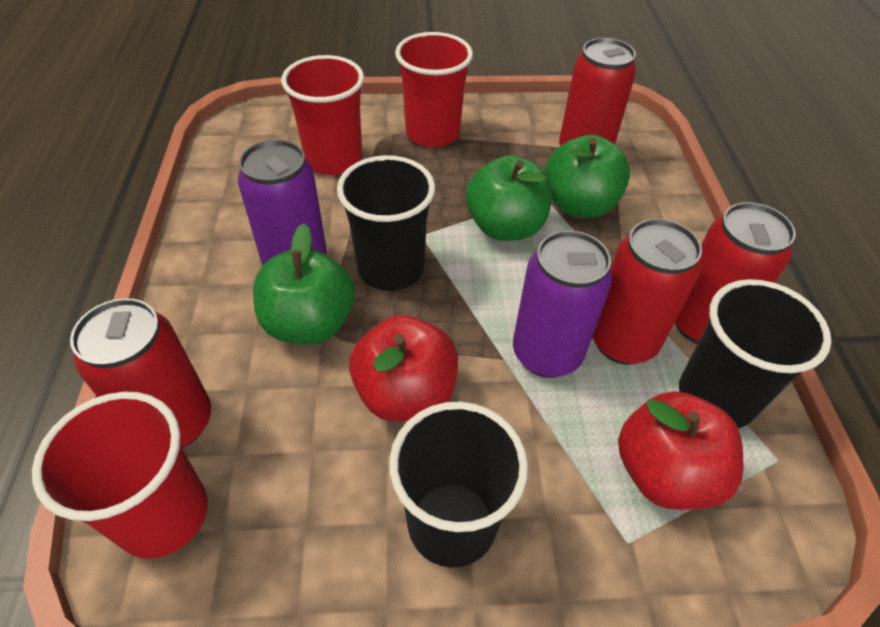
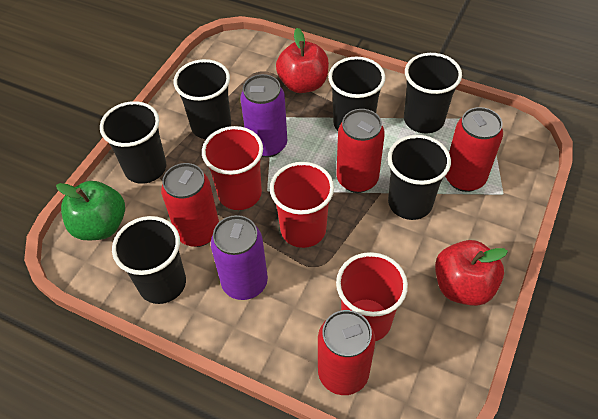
black cup: 3 -> 6
green apple: 3 -> 1

